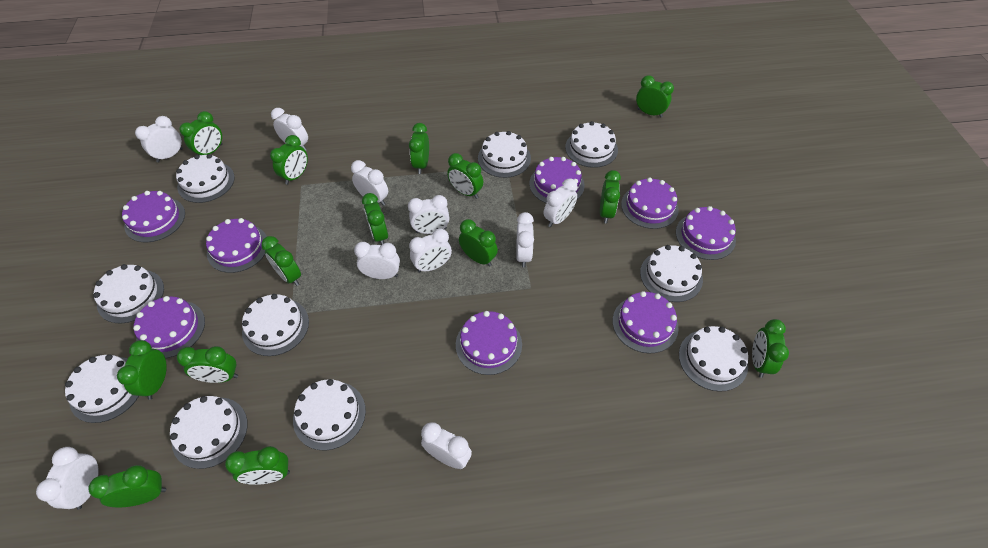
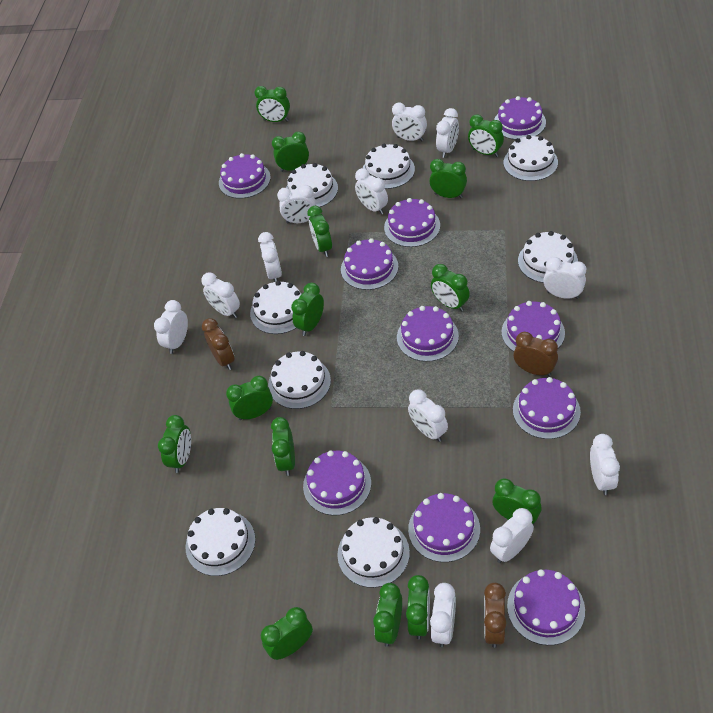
brown clock: 0 -> 3
purple cake: 8 -> 10
white cake: 10 -> 8
white clock: 10 -> 12

